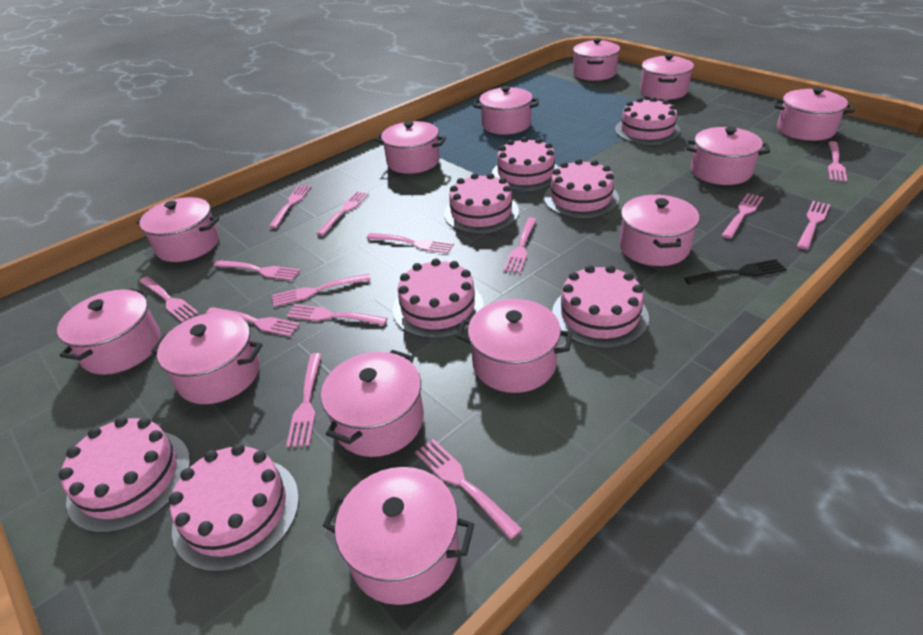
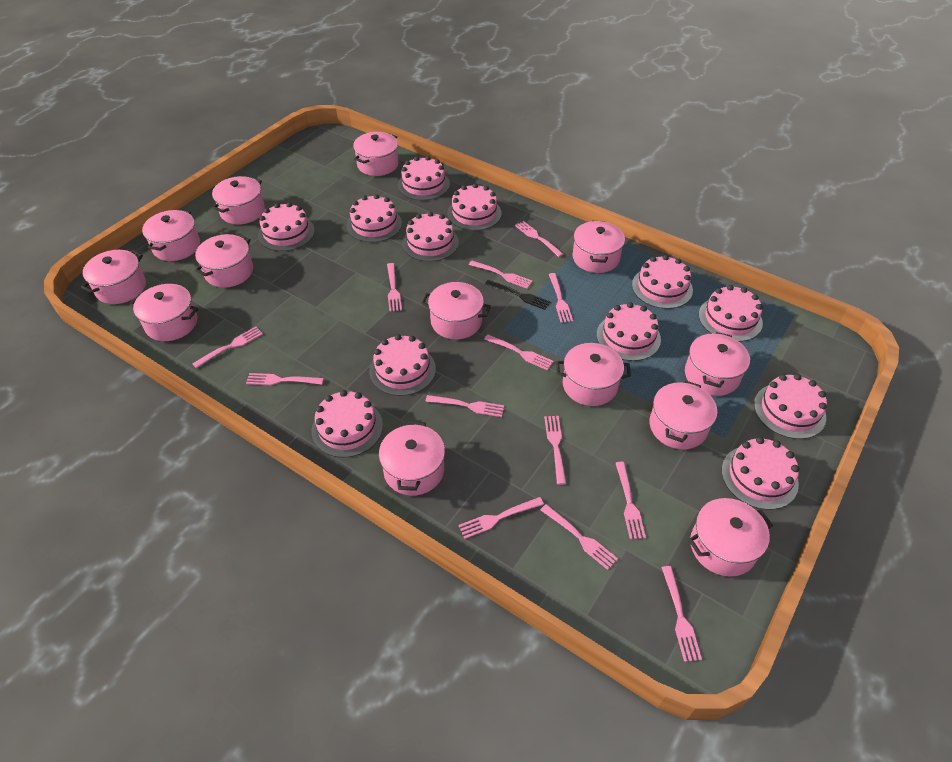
pink cake: 8 -> 12
pink fork: 14 -> 13

